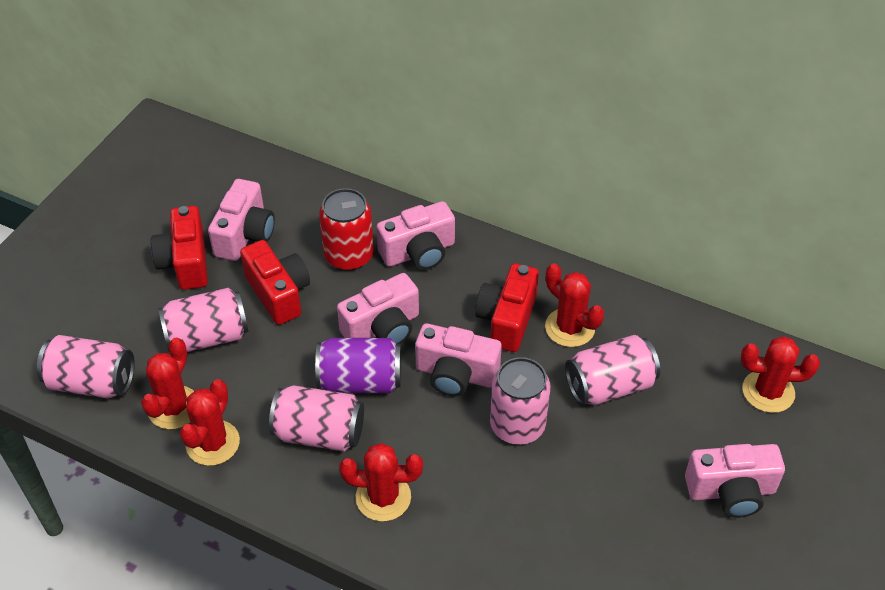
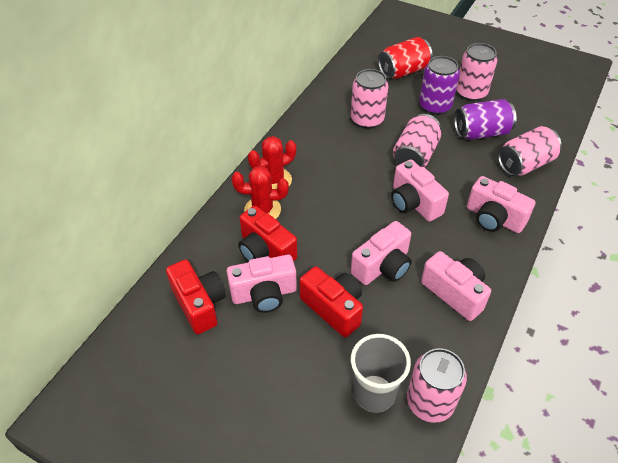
grey cup: 0 -> 1
purple can: 1 -> 2
red cactus: 5 -> 2

